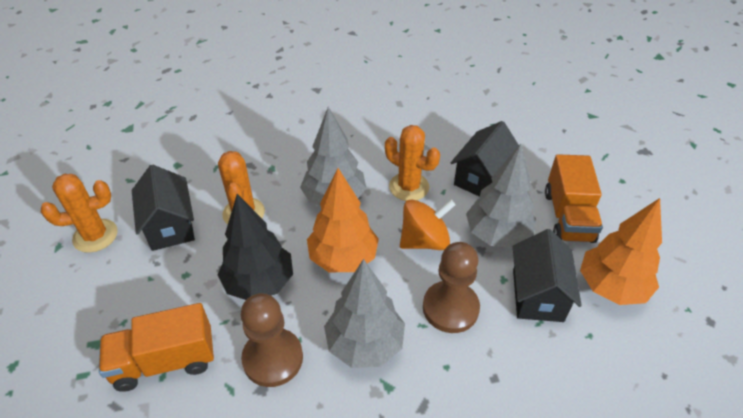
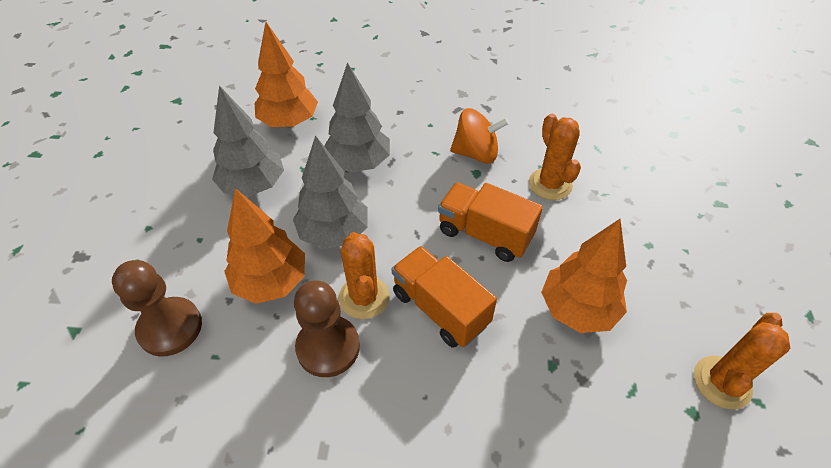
black house: 3 -> 0
black tree: 1 -> 0
orange tree: 2 -> 3

